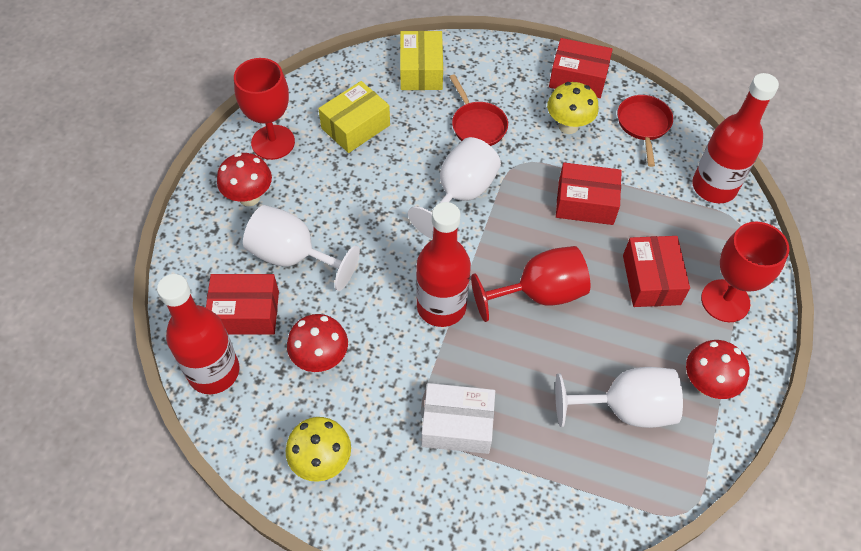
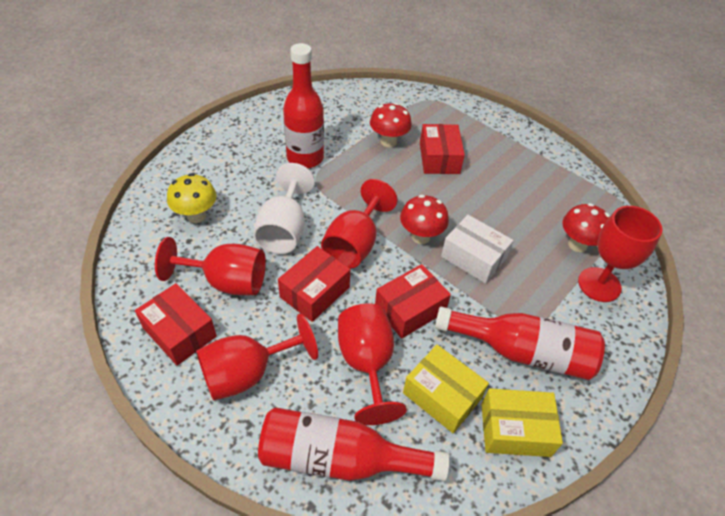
red goblet: 3 -> 5
red pan: 2 -> 0
white goblet: 3 -> 1
yellow mushroom: 2 -> 1

